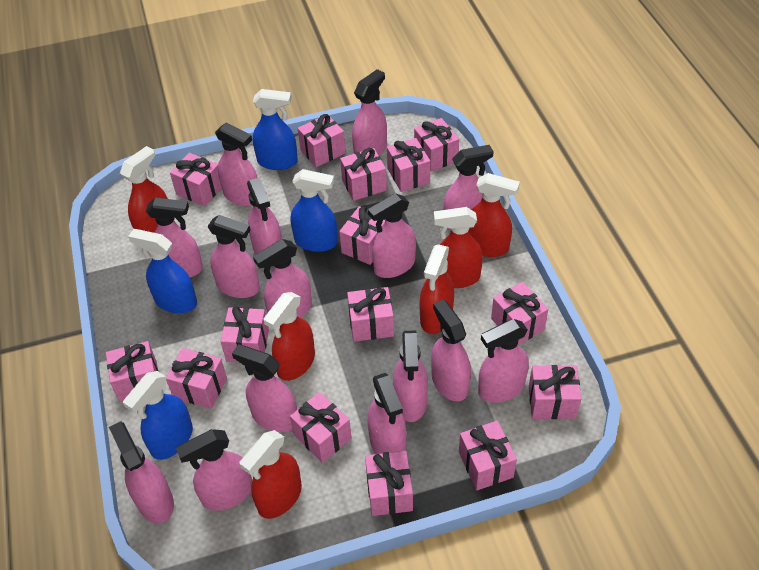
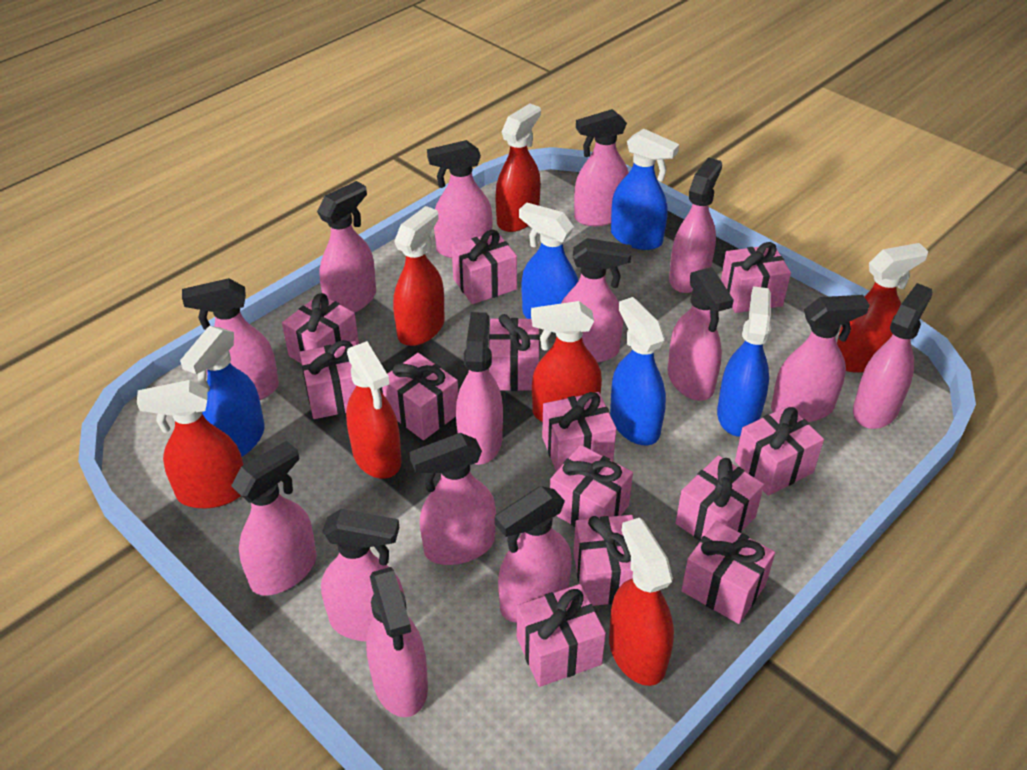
blue spray bottle: 4 -> 5
pink gift: 15 -> 13
red spray bottle: 6 -> 7

